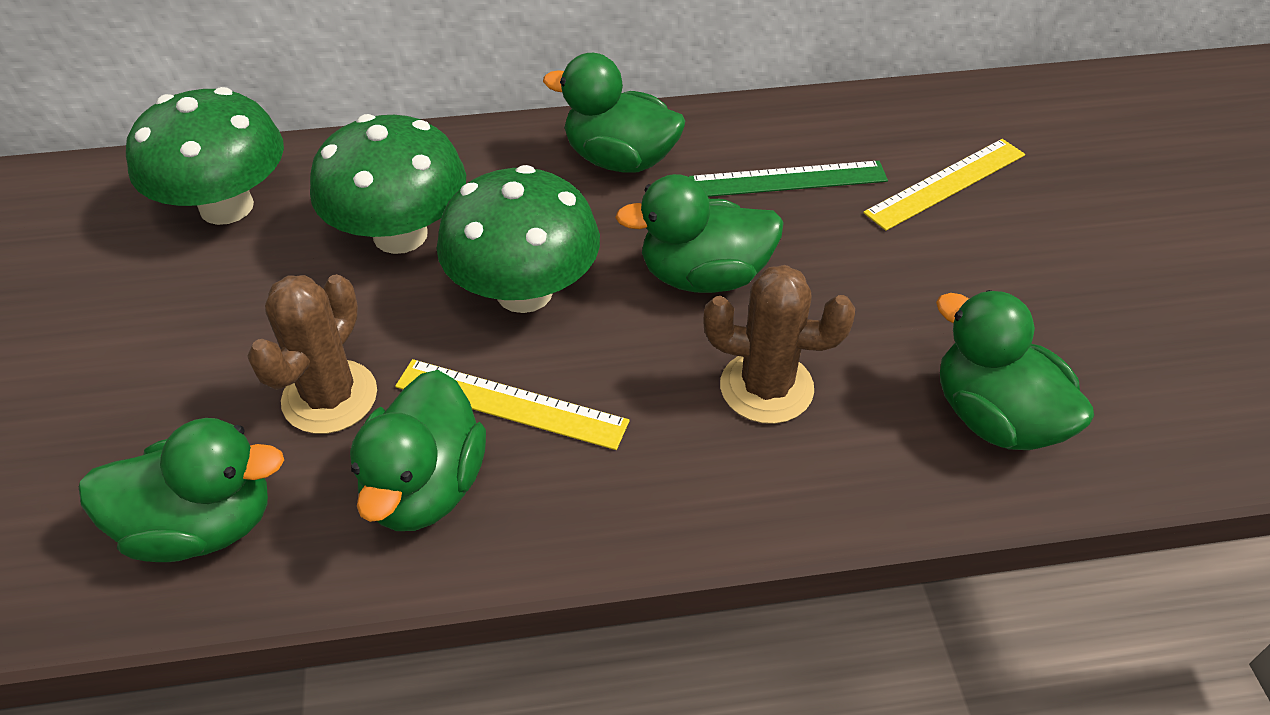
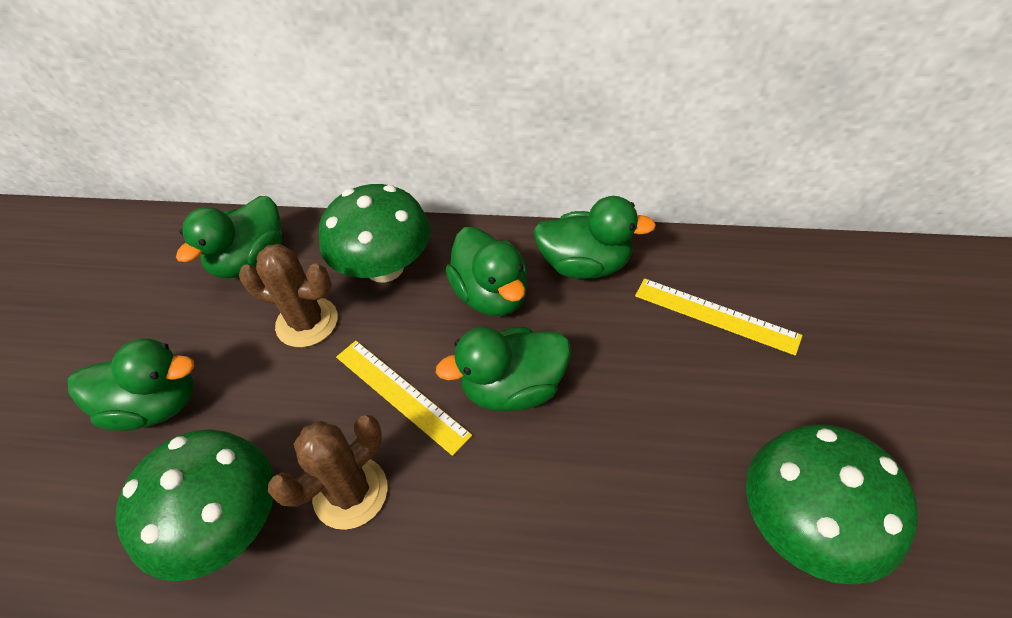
green ruler: 1 -> 0

